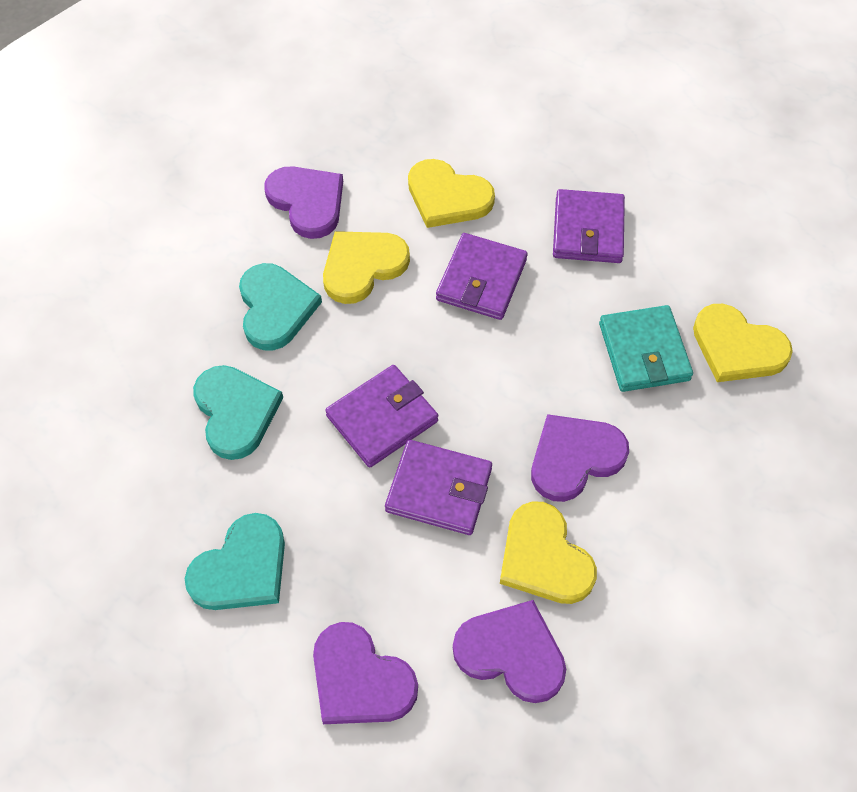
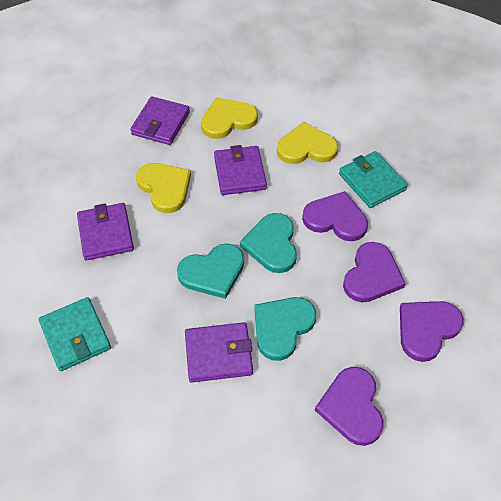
turquoise wallet: 1 -> 2
yellow heart: 4 -> 3

